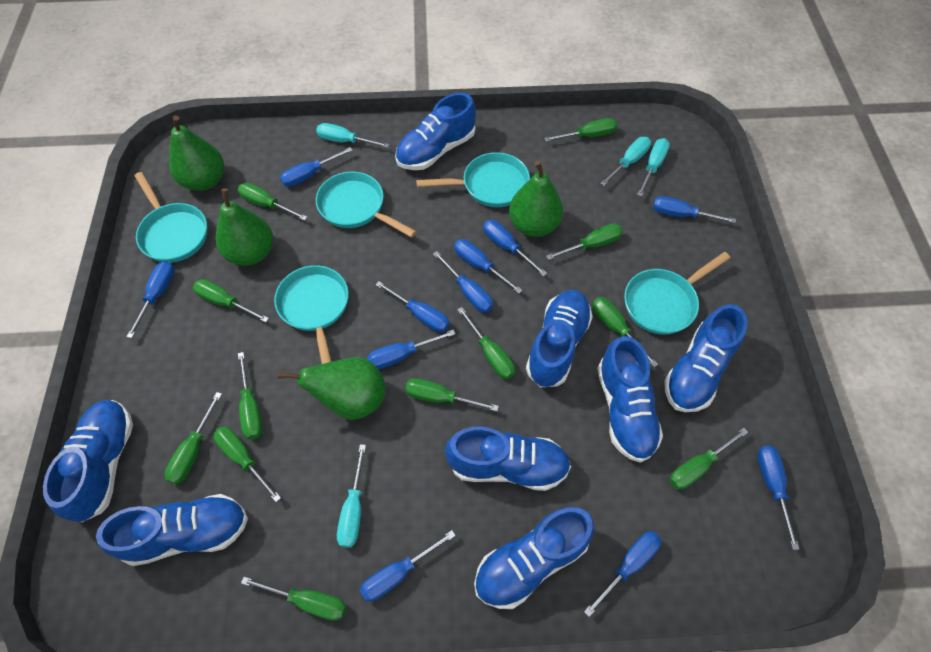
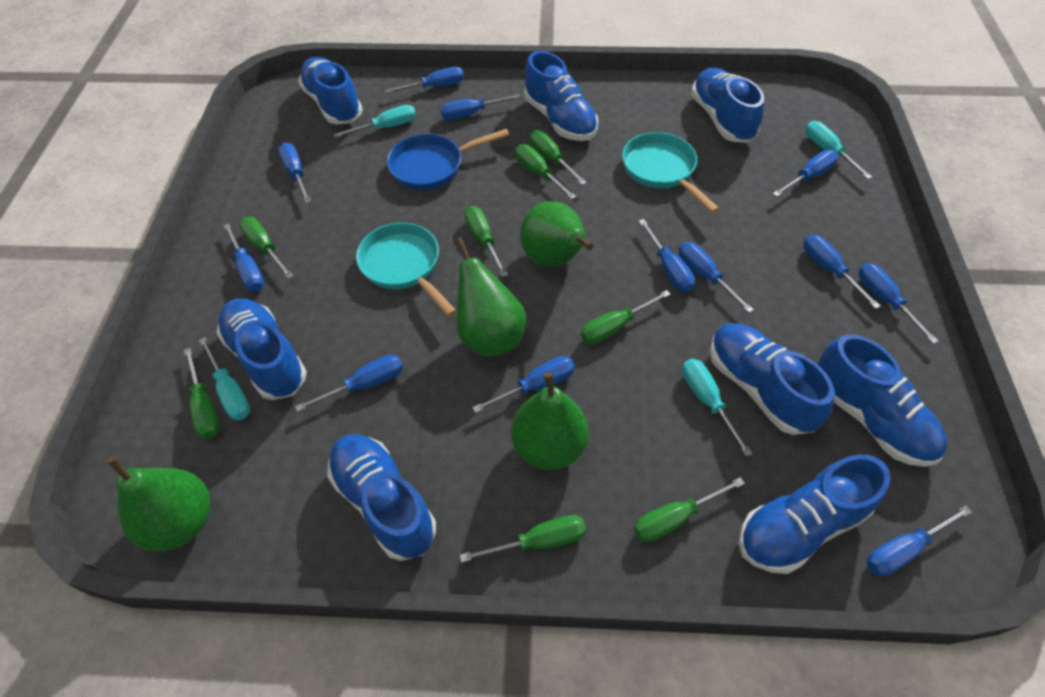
blue pan: 0 -> 1
blue screwdriver: 11 -> 12
green screwdriver: 12 -> 8
turquoise pan: 5 -> 2

